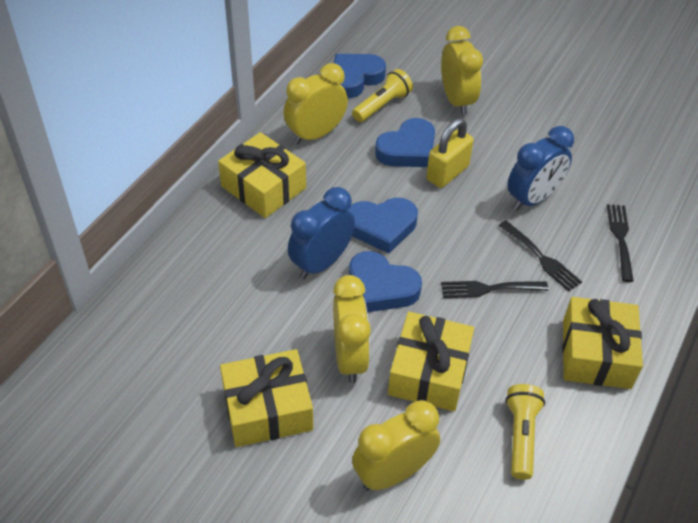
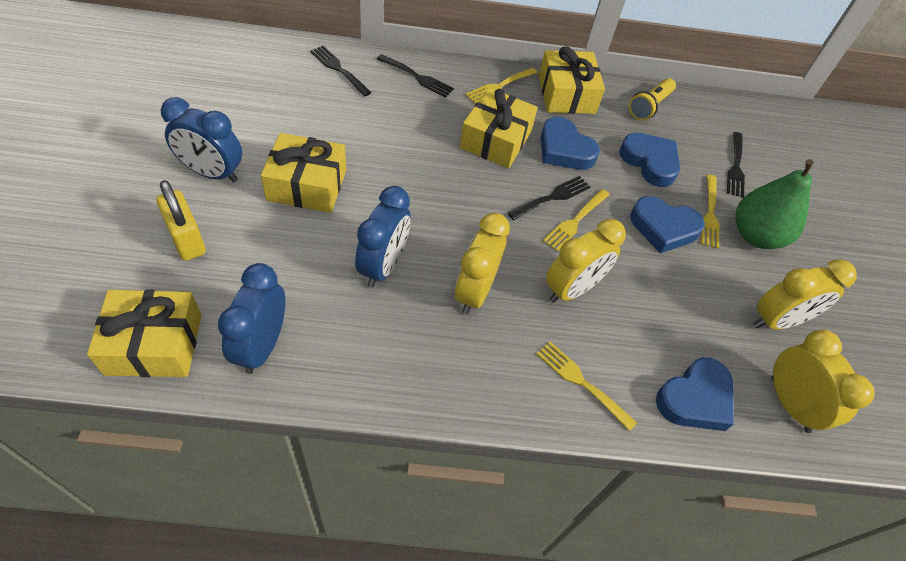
black fork: 3 -> 4
blue clock: 2 -> 3
green pear: 0 -> 1
yellow flashlight: 2 -> 1
yellow fork: 0 -> 4

